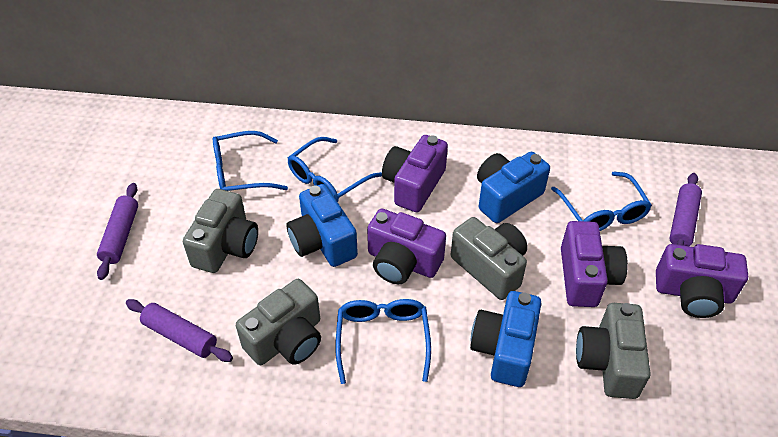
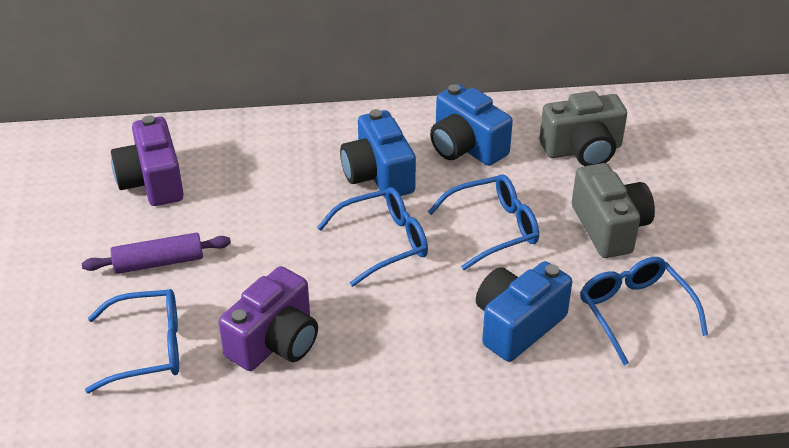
grey camera: 4 -> 2
purple camera: 4 -> 2
purple rolling pin: 3 -> 1

